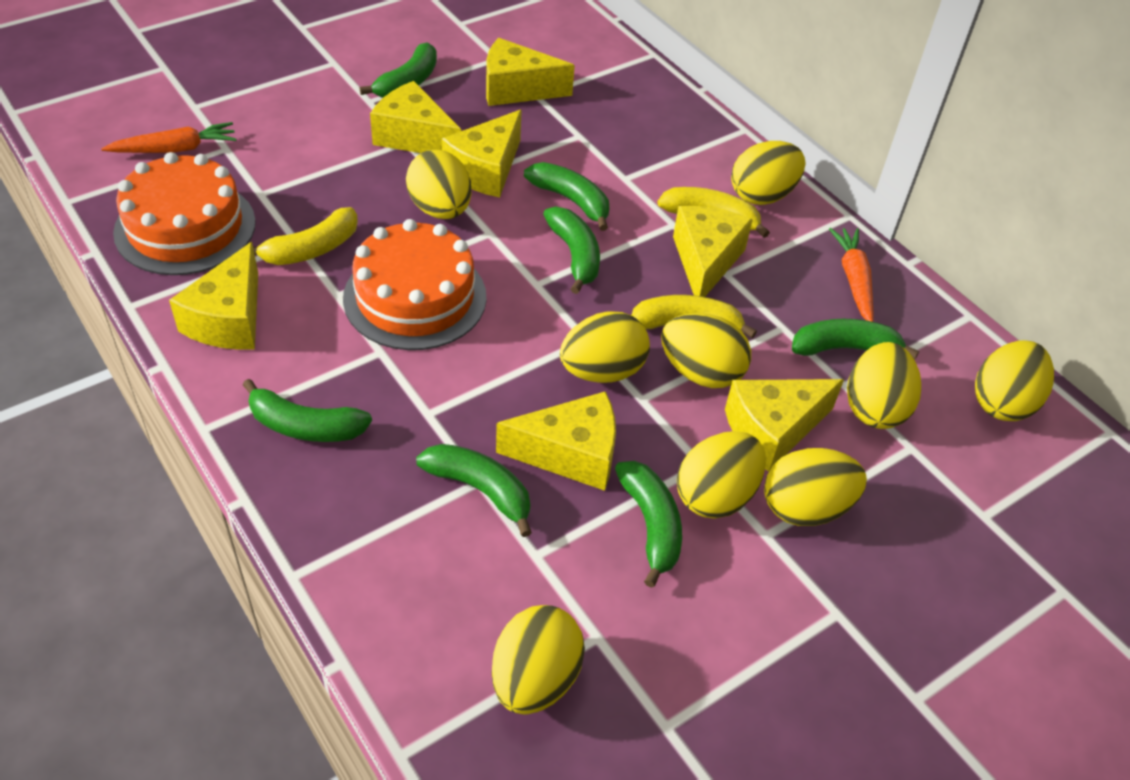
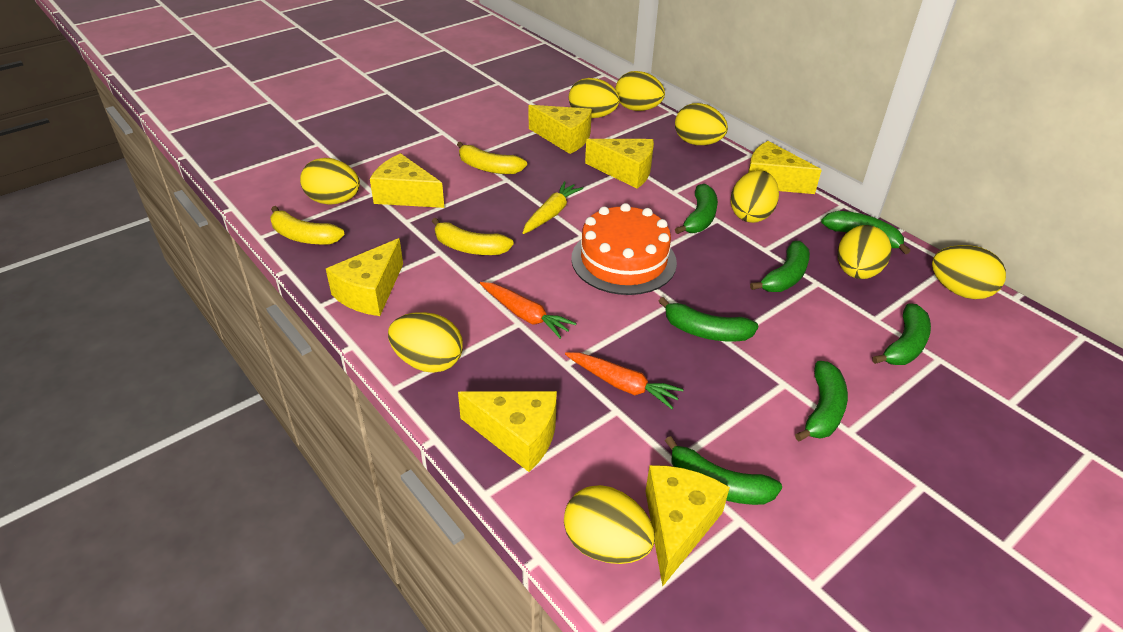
orange cake: 2 -> 1
yellow carrot: 0 -> 1

